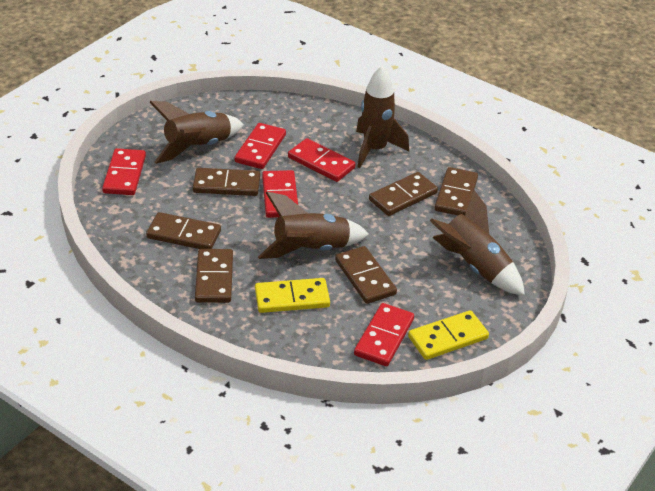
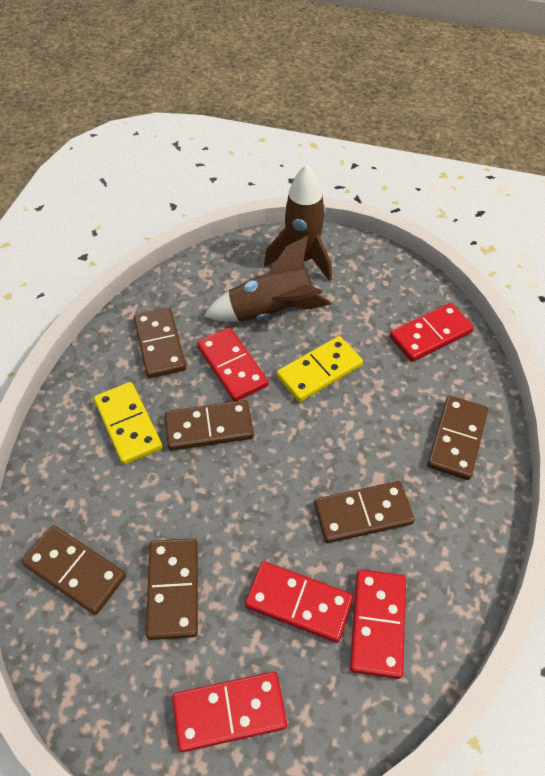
brown rocket: 4 -> 2

